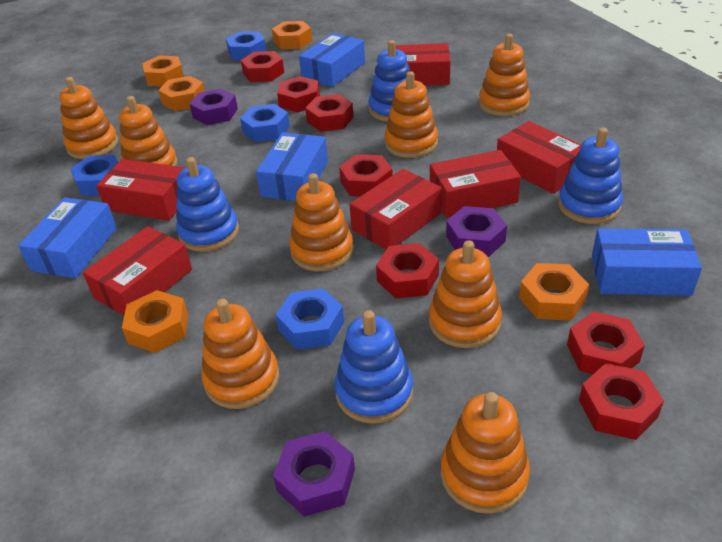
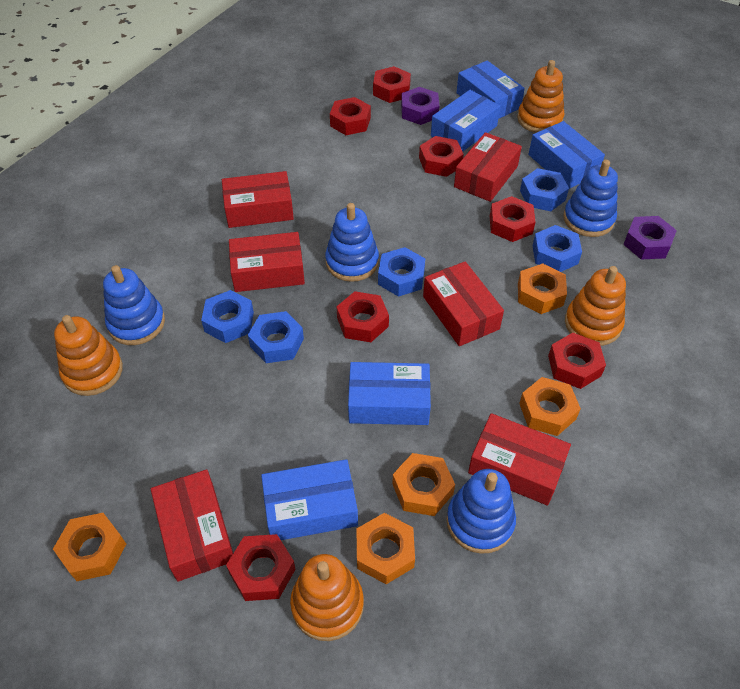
blue box: 4 -> 5
blue nut: 4 -> 5
orange stacking toy: 8 -> 4
purple nut: 3 -> 2

